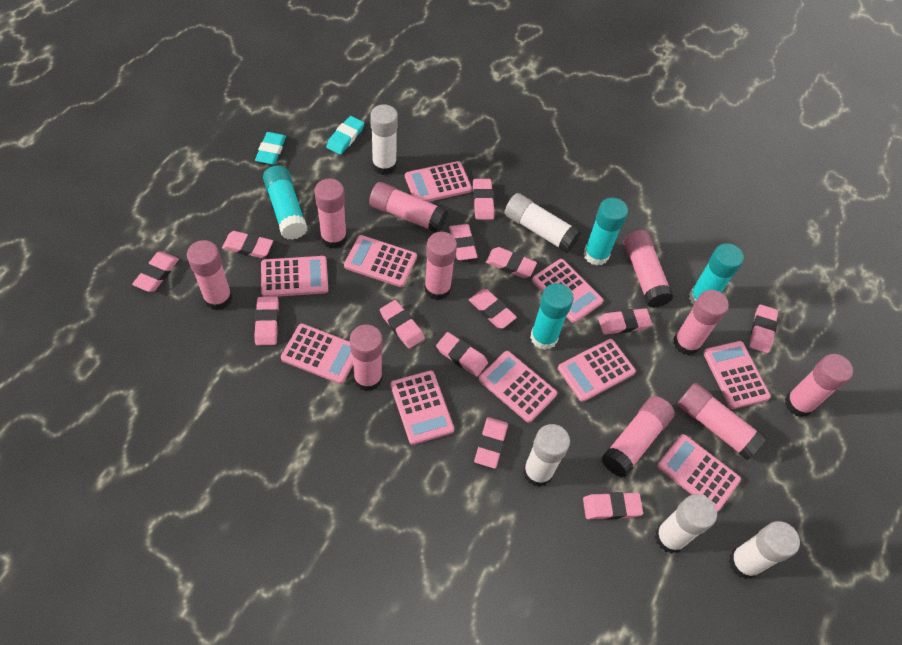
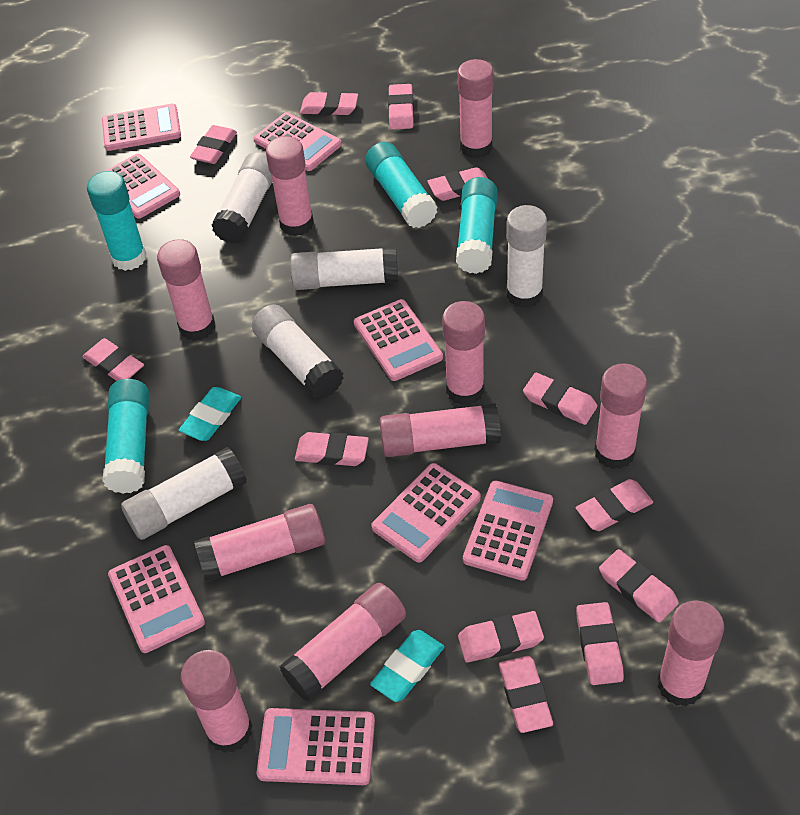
pink calculator: 10 -> 8
pink eraser: 13 -> 12

